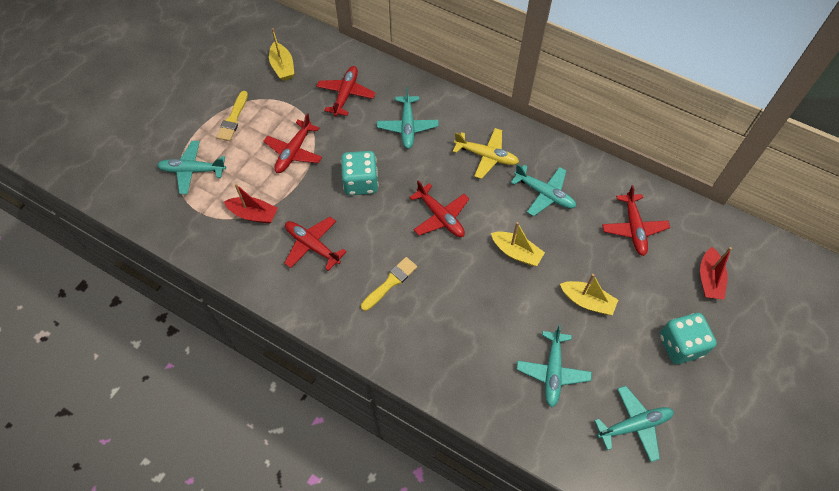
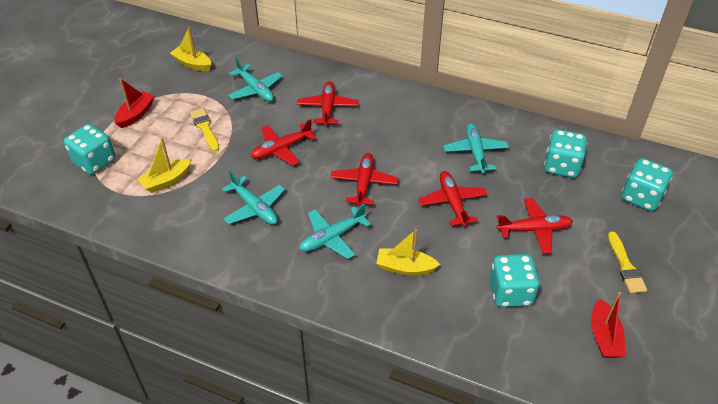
turquoise dice: 2 -> 4
turquoise plane: 5 -> 4
yellow plane: 1 -> 0

